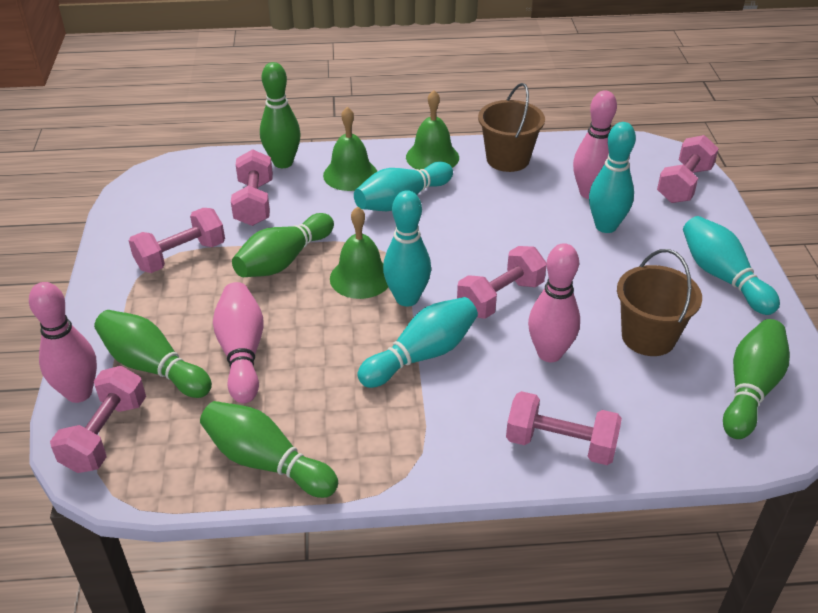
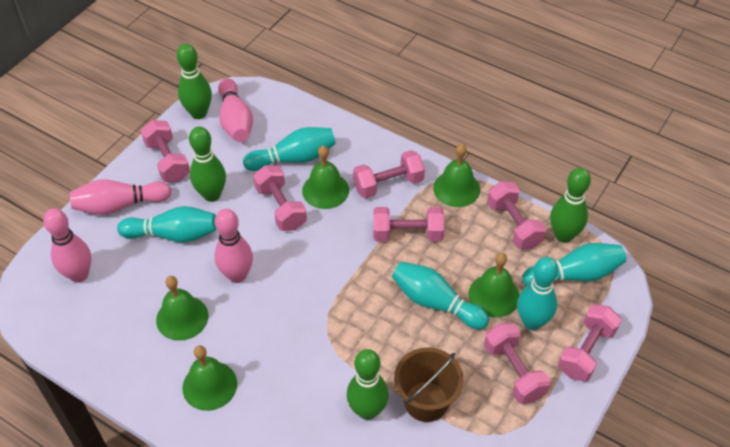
brown bucket: 2 -> 1
green bell: 3 -> 5
green bowling pin: 5 -> 4
pink dumbbell: 6 -> 7

